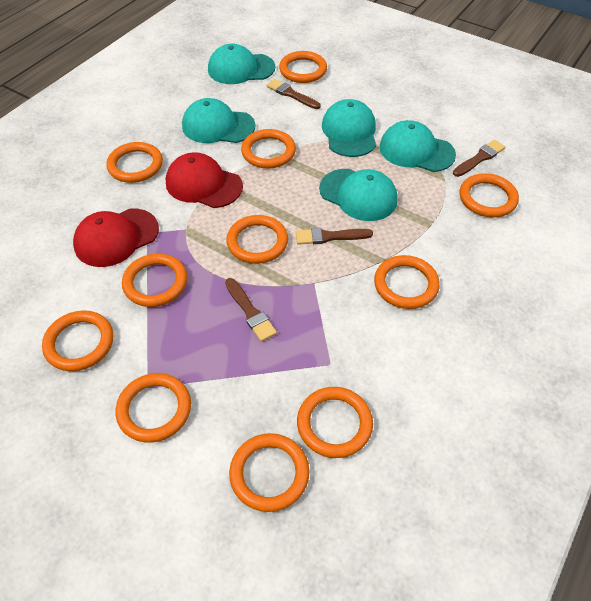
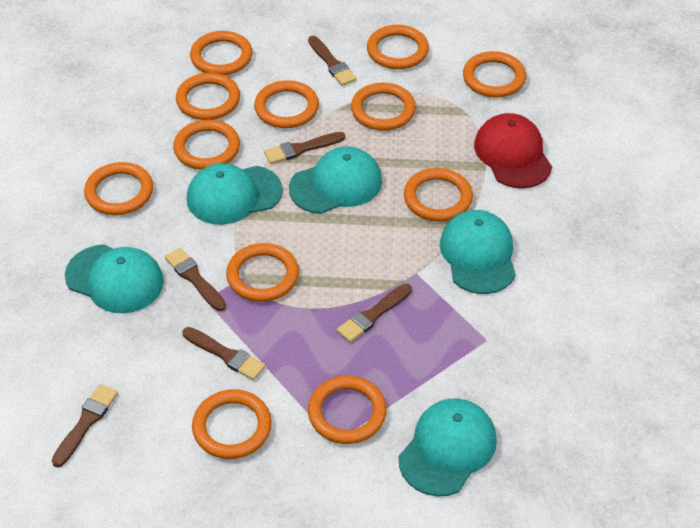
brown brush: 4 -> 6
orange ring: 11 -> 12
red cap: 2 -> 1

